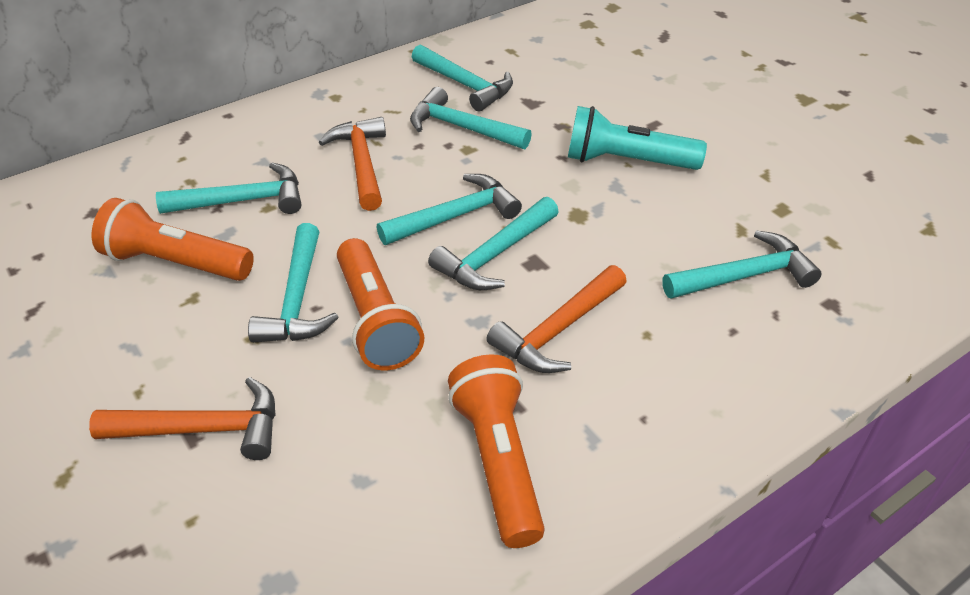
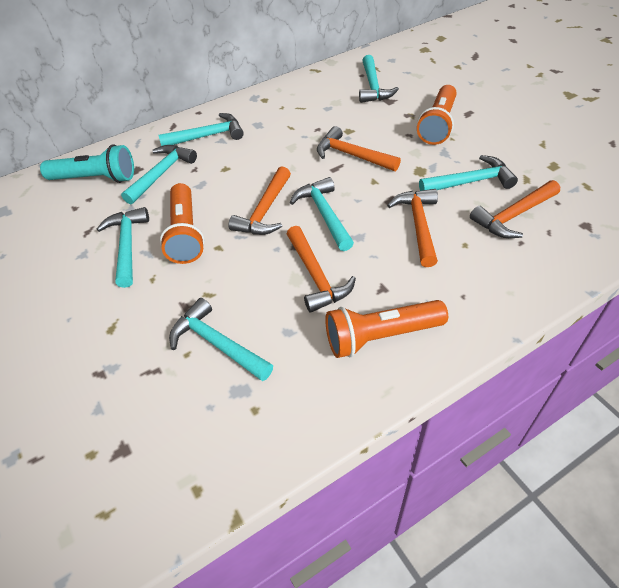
orange hammer: 3 -> 5

